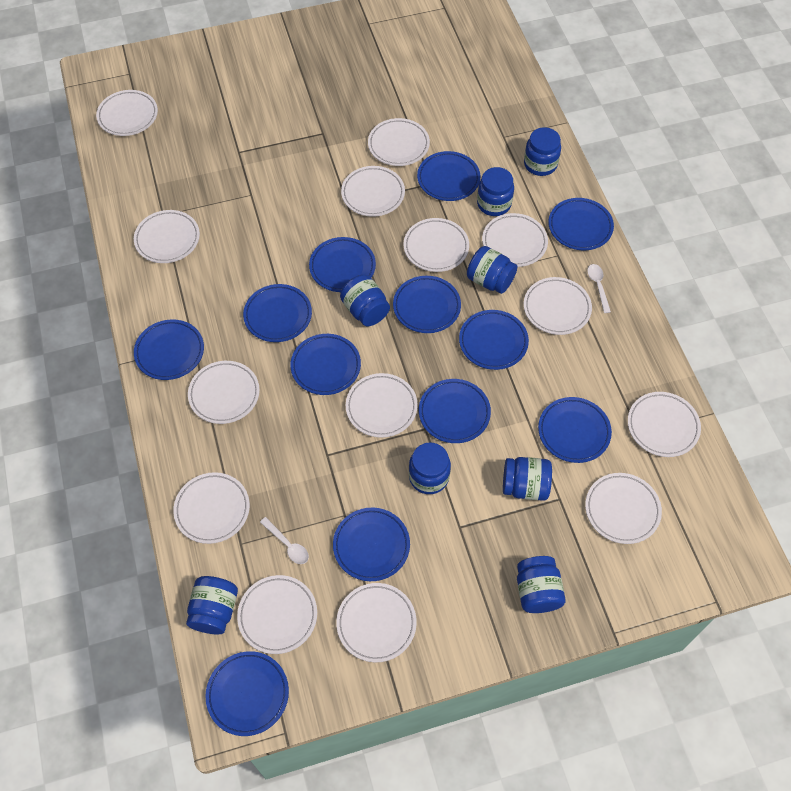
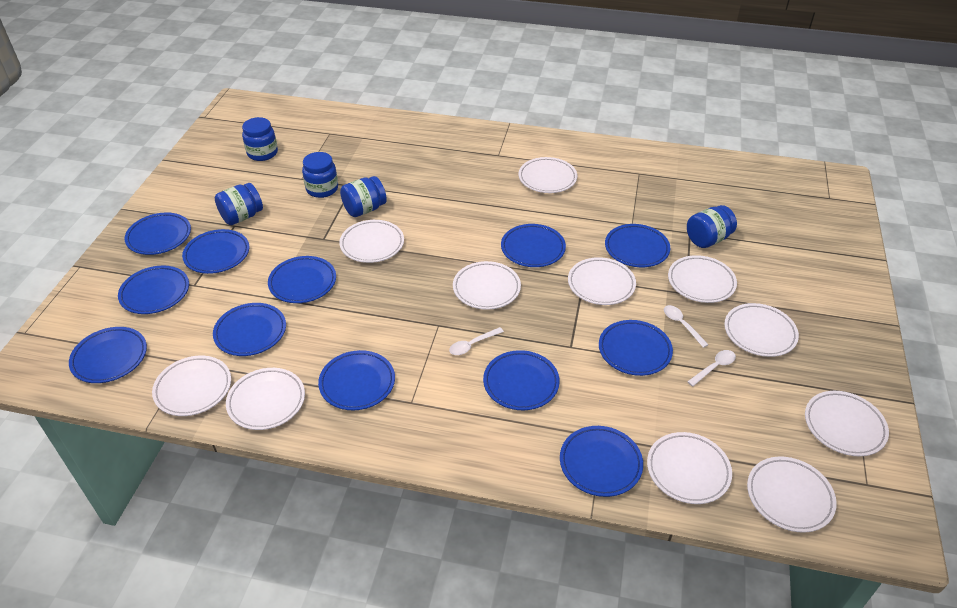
blue jar: 8 -> 5
white plate: 14 -> 11
white spoon: 2 -> 3

